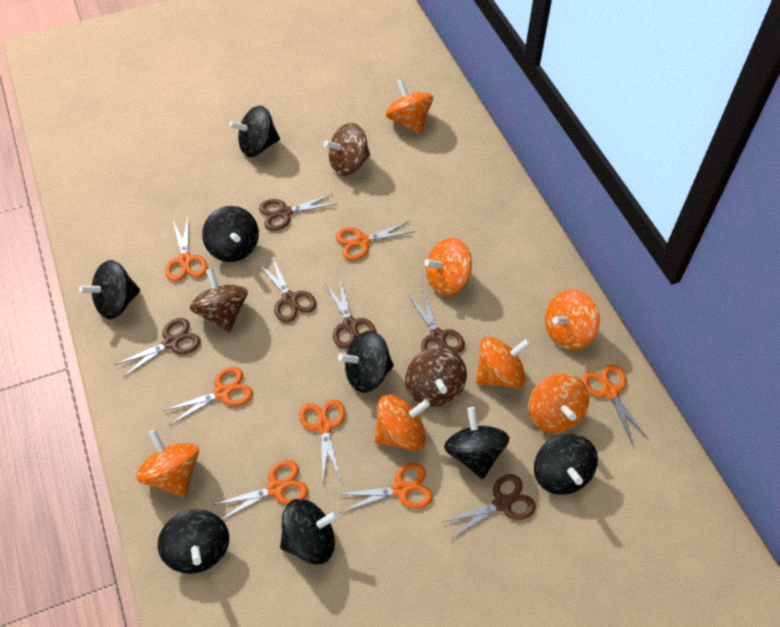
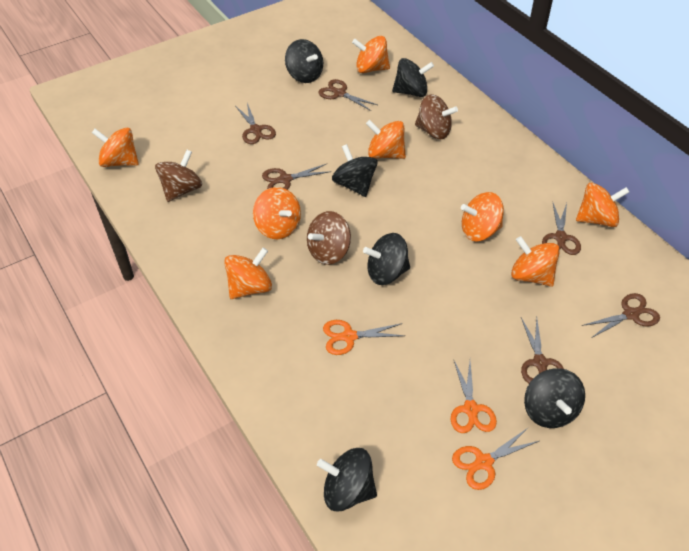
black spinning top: 8 -> 6
orange scissors: 7 -> 3
orange spinning top: 7 -> 8

